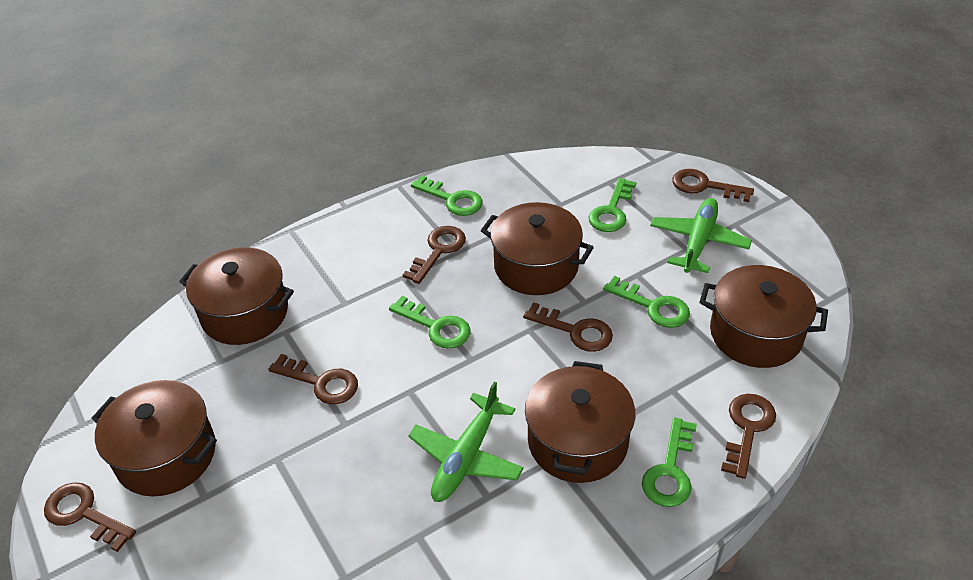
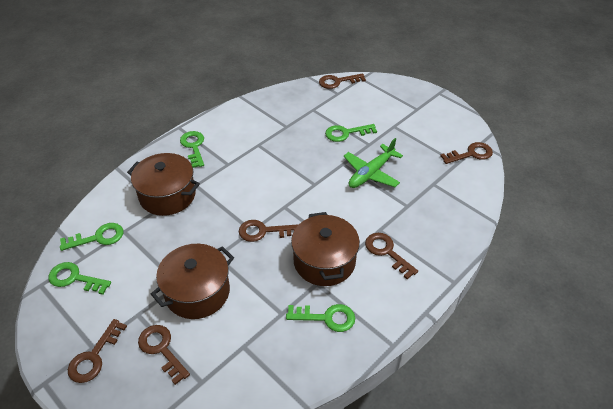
brown pot: 5 -> 3
green plane: 2 -> 1

